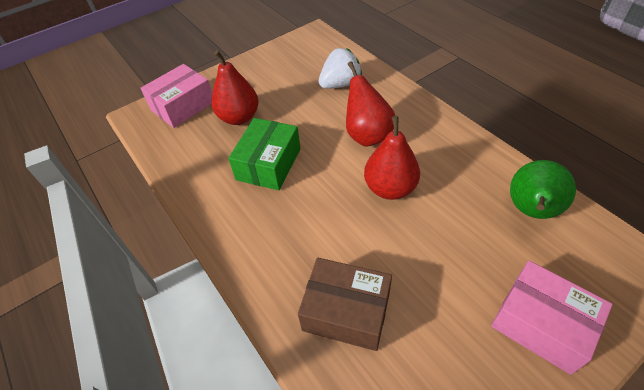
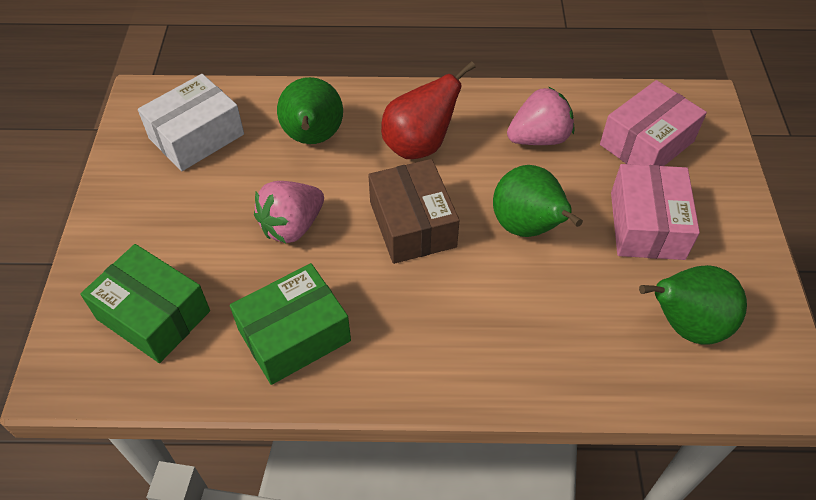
green box: 1 -> 2
green pear: 1 -> 3
pink strawberry: 0 -> 2
red pear: 3 -> 1
white box: 0 -> 1
white strawberry: 1 -> 0

